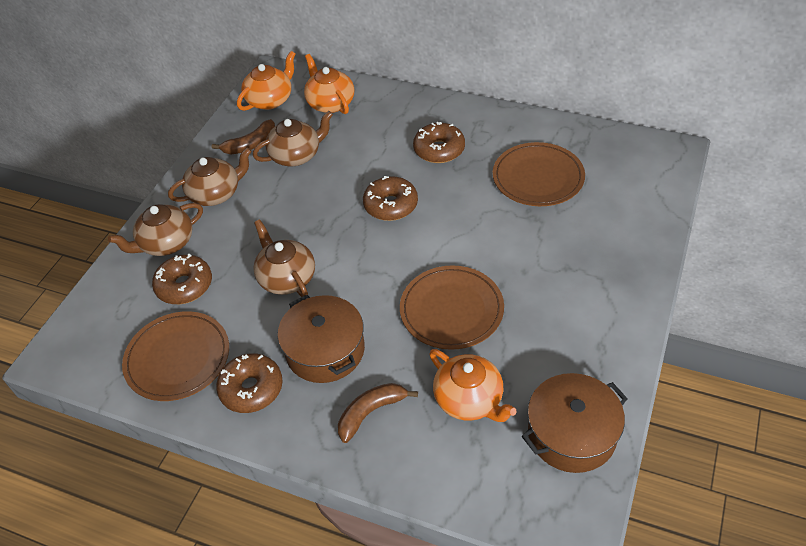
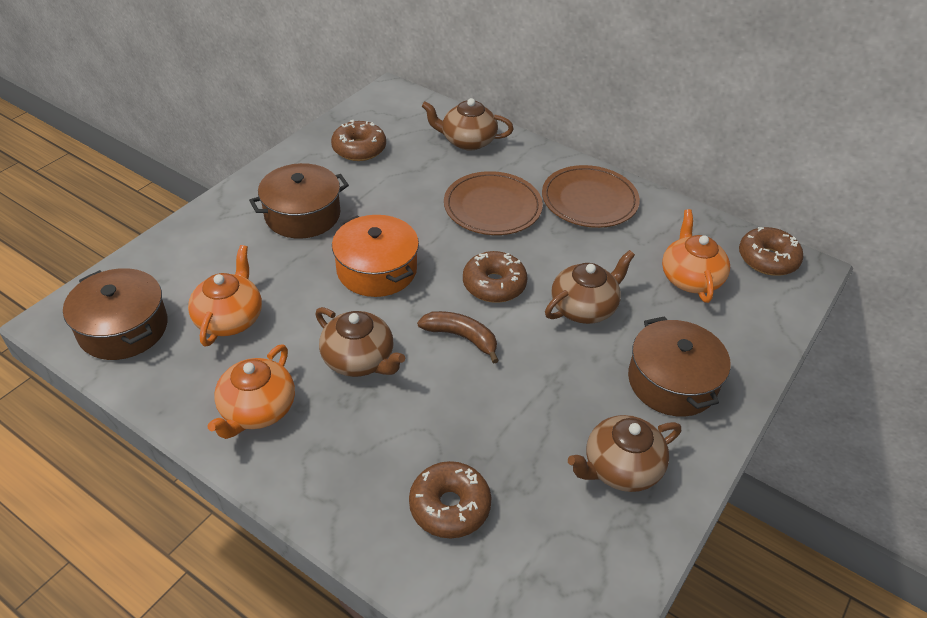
brown banana: 2 -> 1
brown plate: 3 -> 2
brown pot: 2 -> 3
orange pot: 0 -> 1

